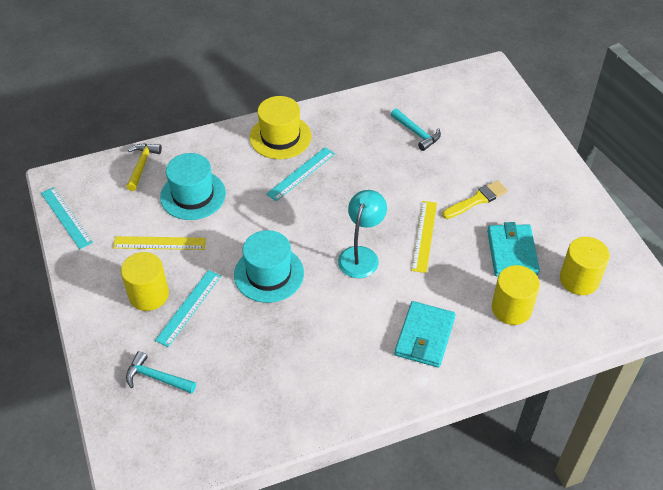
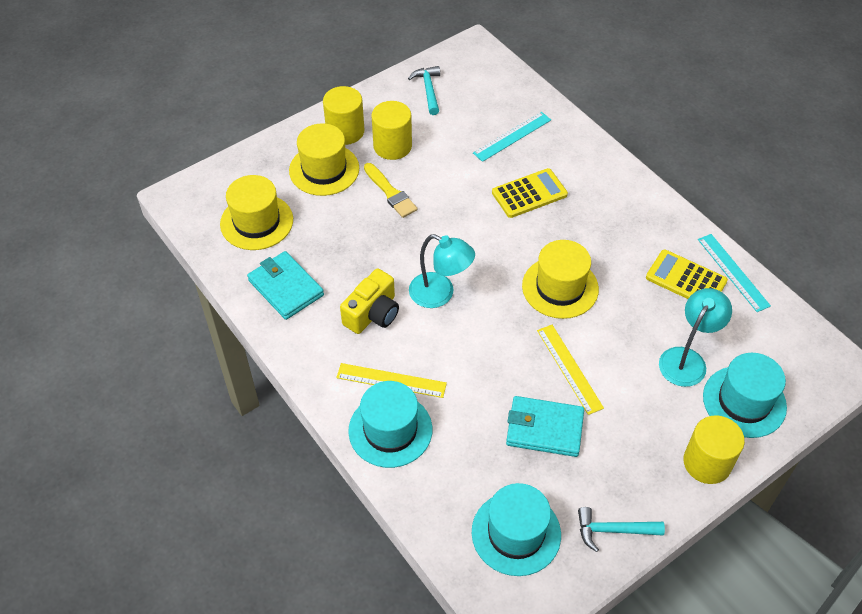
turquoise hat: 2 -> 3
turquoise lamp: 1 -> 2
turquoise ruler: 3 -> 2
yellow calculator: 0 -> 2
yellow camera: 0 -> 1
yellow hammer: 1 -> 0
yellow hat: 1 -> 3

